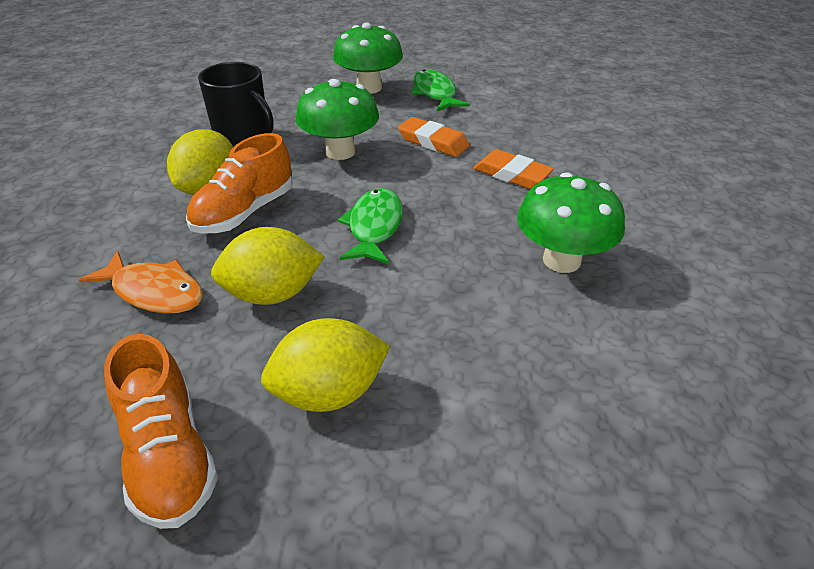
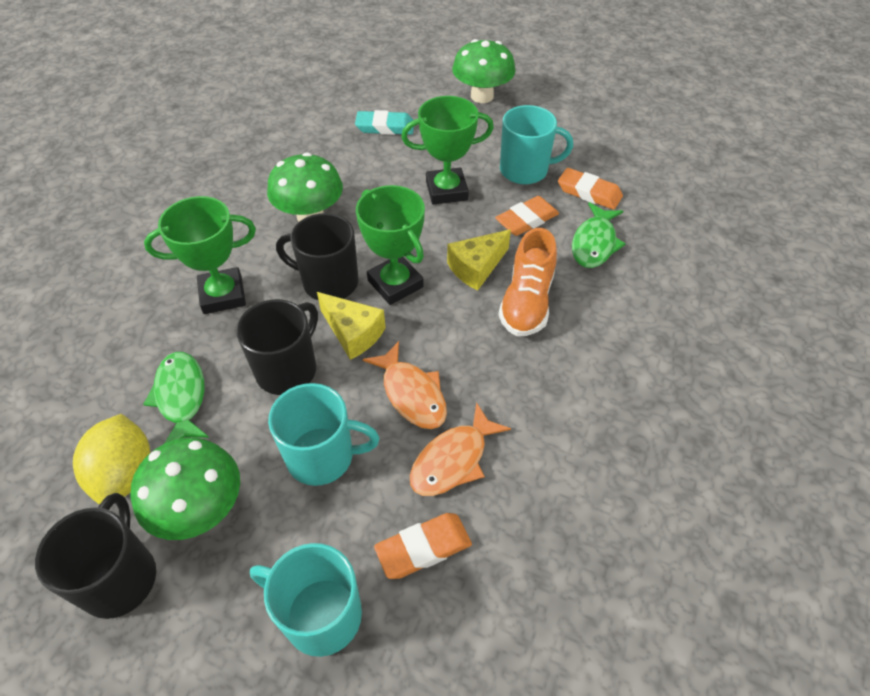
black mug: 1 -> 3
green trophy: 0 -> 3
orange eraser: 2 -> 3
orange fish: 1 -> 2
orange shoe: 2 -> 1
turquoise eraser: 0 -> 1
turquoise mug: 0 -> 3
yellow cheese: 0 -> 2
yellow lemon: 3 -> 1

